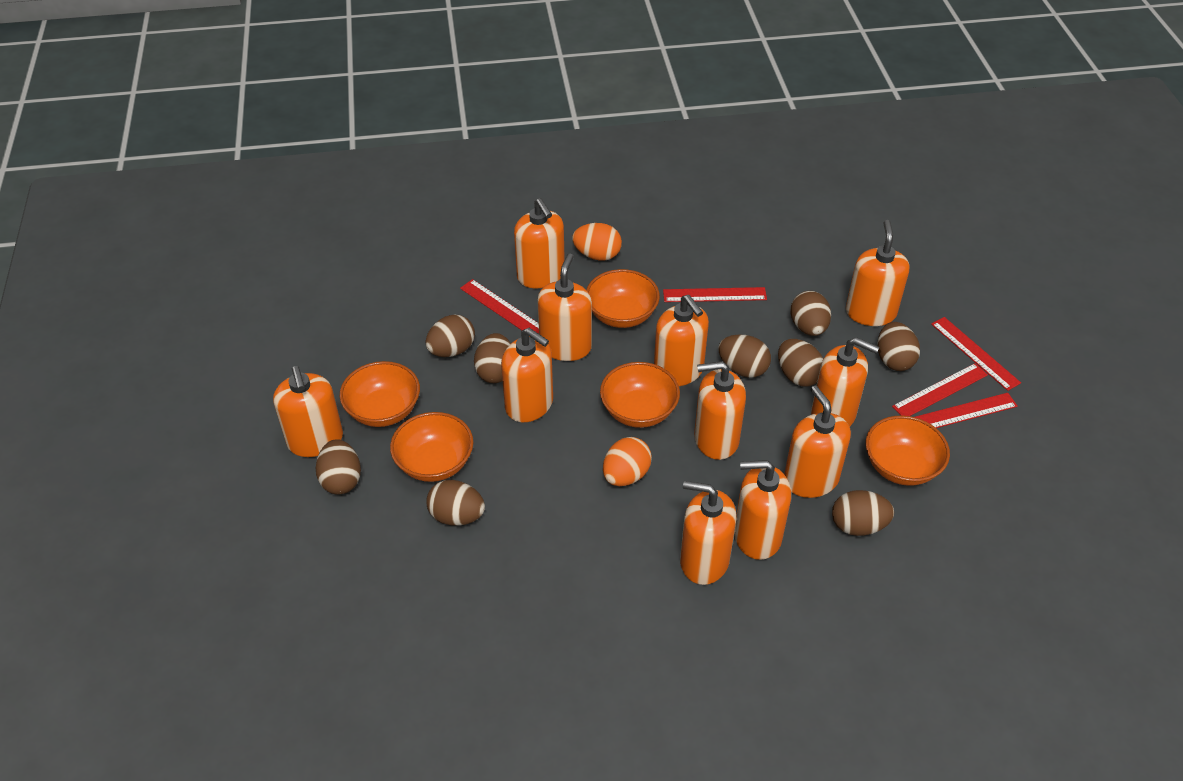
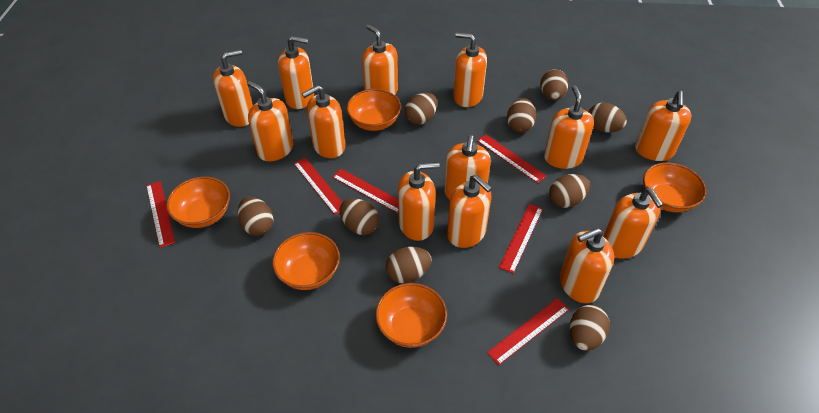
orange egg: 2 -> 0
orange soap dispenser: 11 -> 13
red ruler: 5 -> 6

